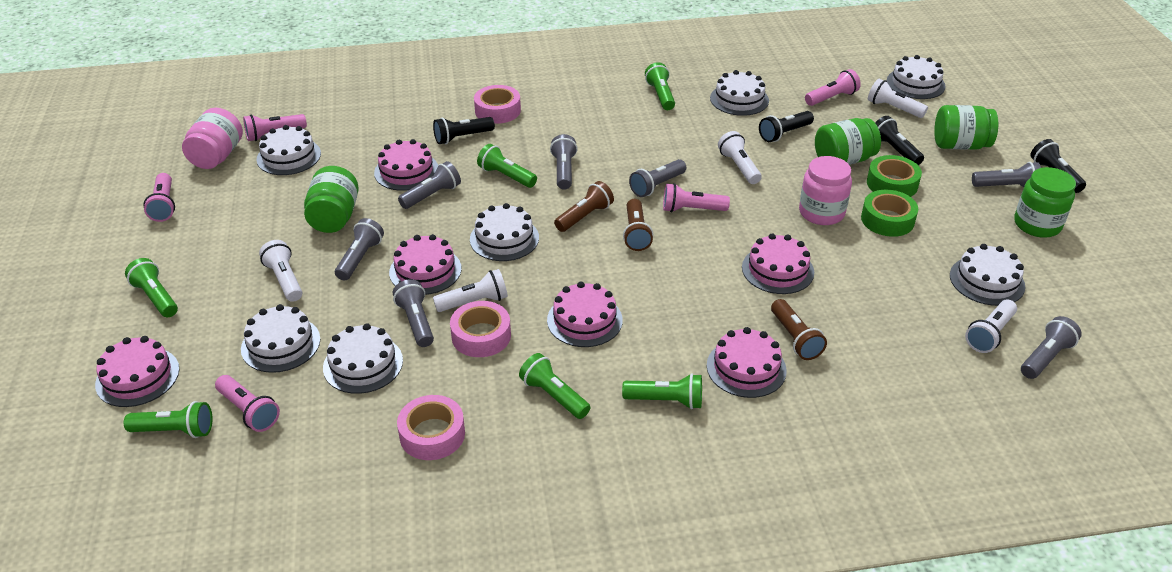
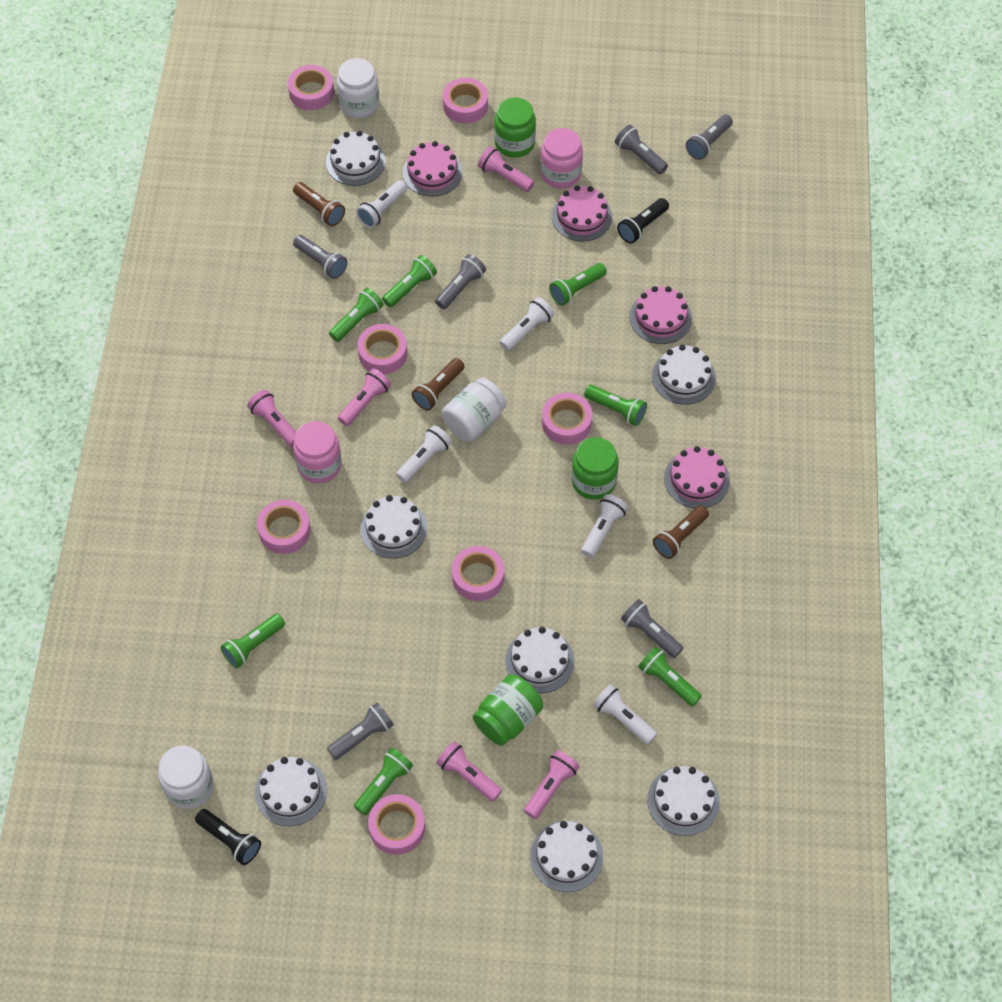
black flashlight: 4 -> 2
green flashlight: 6 -> 7
green jar: 4 -> 3
green tape: 2 -> 0
grey flashlight: 7 -> 6
pink cake: 6 -> 4
pink tape: 3 -> 7
white jar: 0 -> 3

